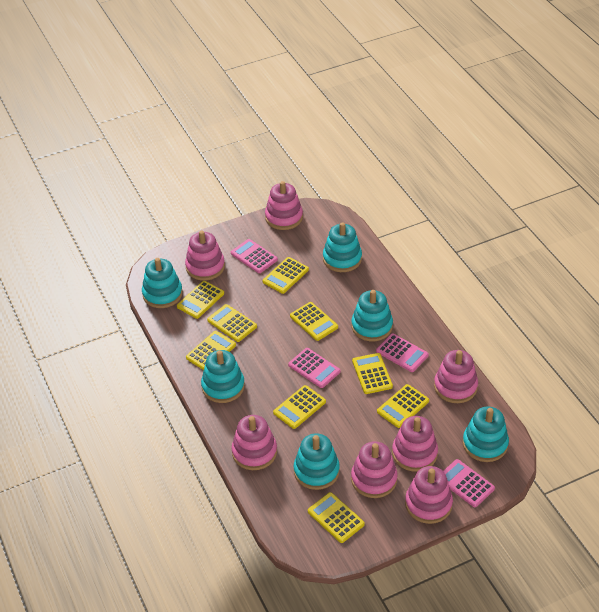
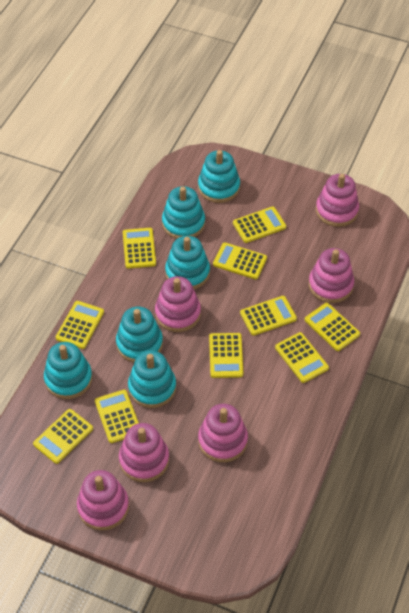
pink calculator: 4 -> 0
pink stacking toy: 7 -> 6
yellow calculator: 9 -> 10

